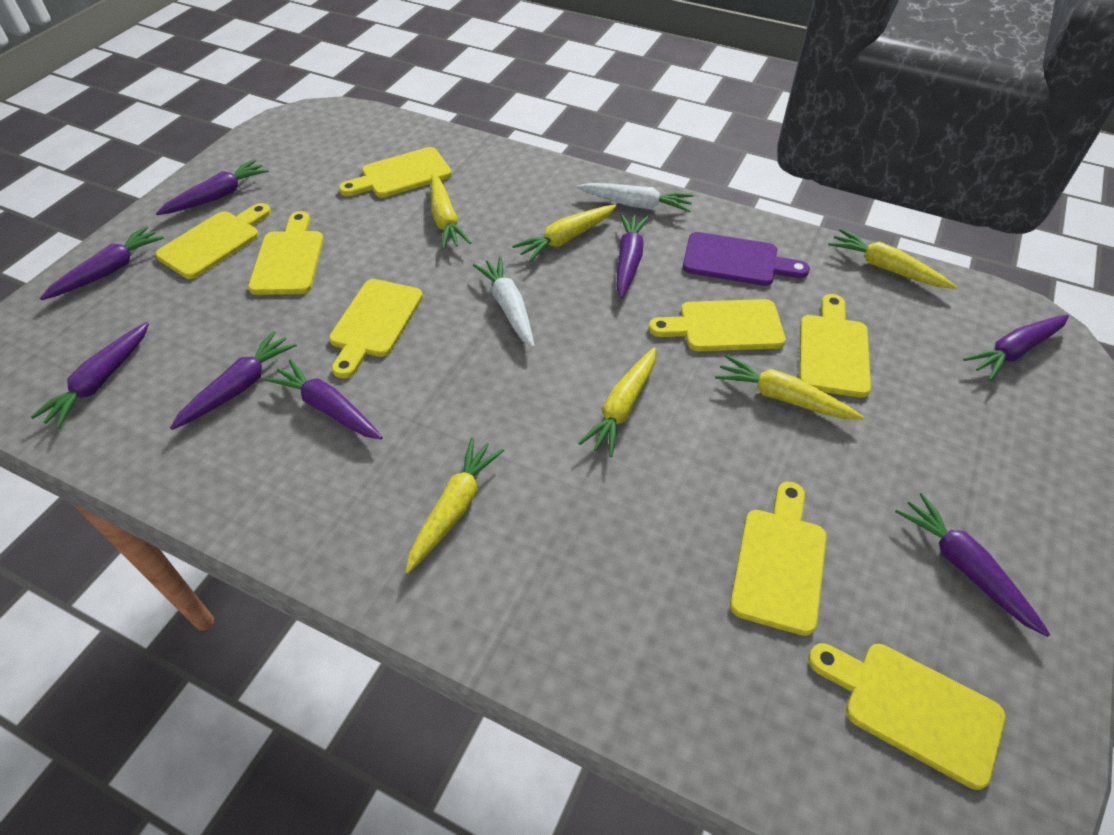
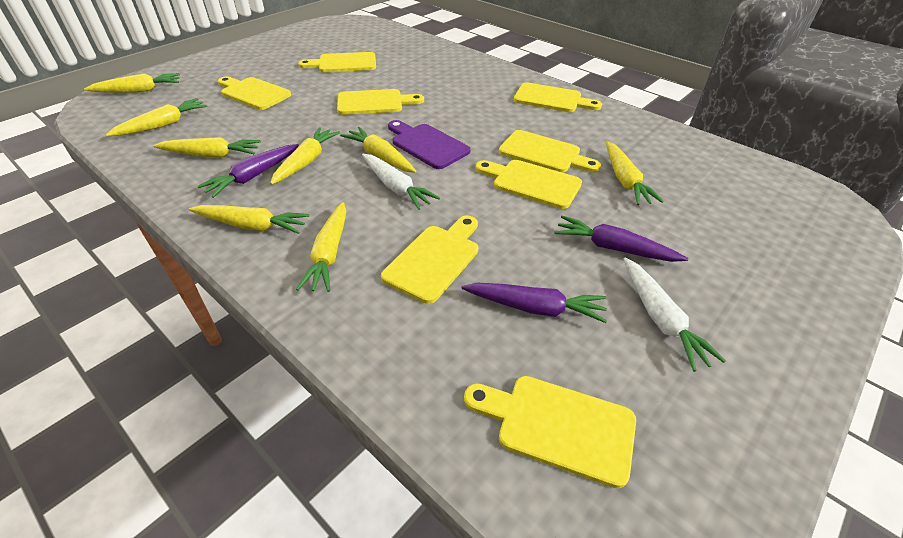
purple carrot: 8 -> 3
yellow carrot: 6 -> 8

